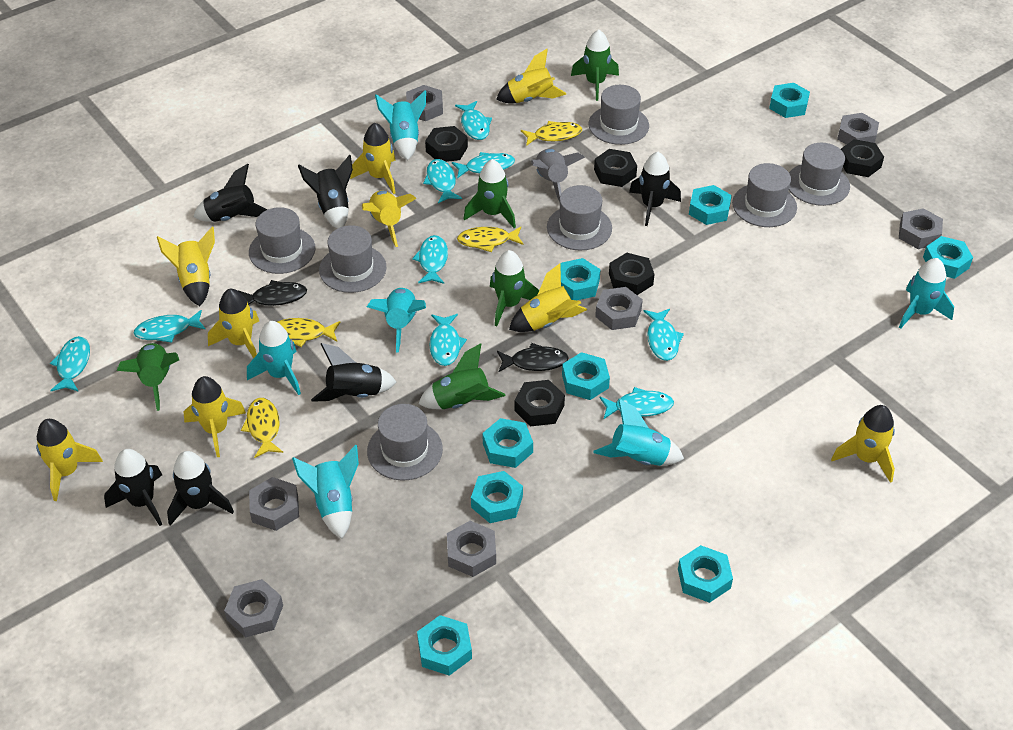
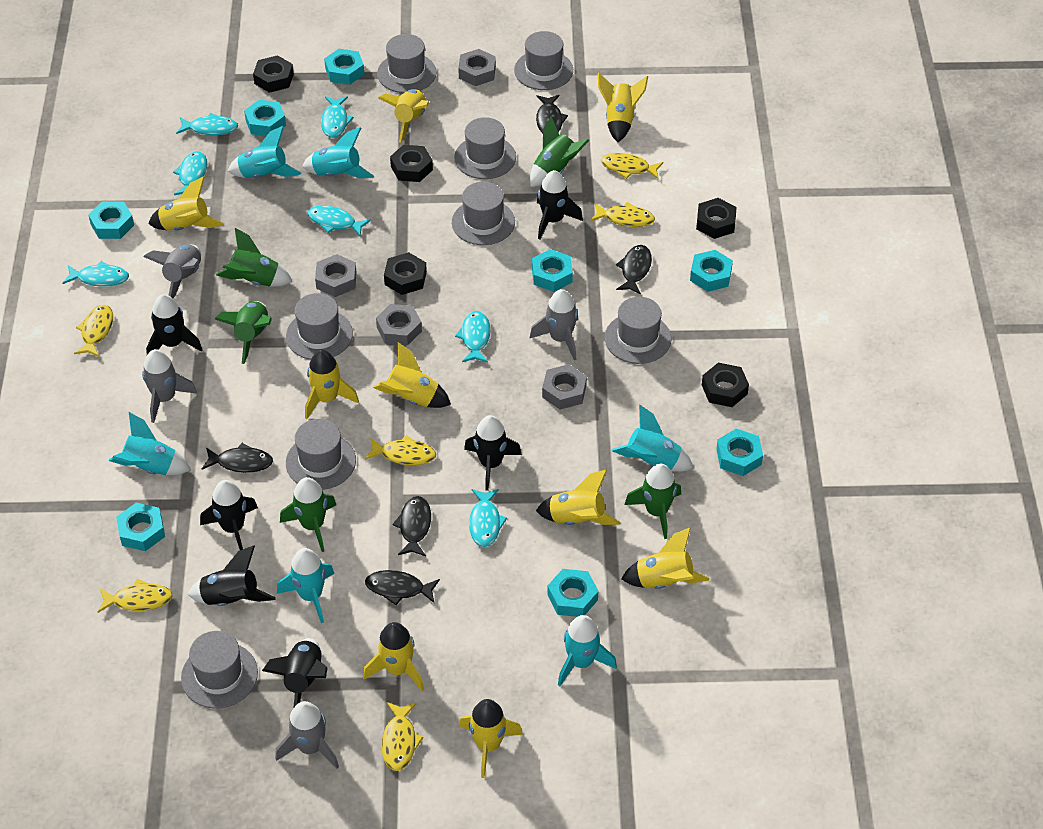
black fish: 2 -> 5
grey hat: 7 -> 8
grey nut: 7 -> 4
grey rocket: 1 -> 4
turquoise fish: 9 -> 7
turquoise nut: 9 -> 8
yellow fish: 4 -> 6

